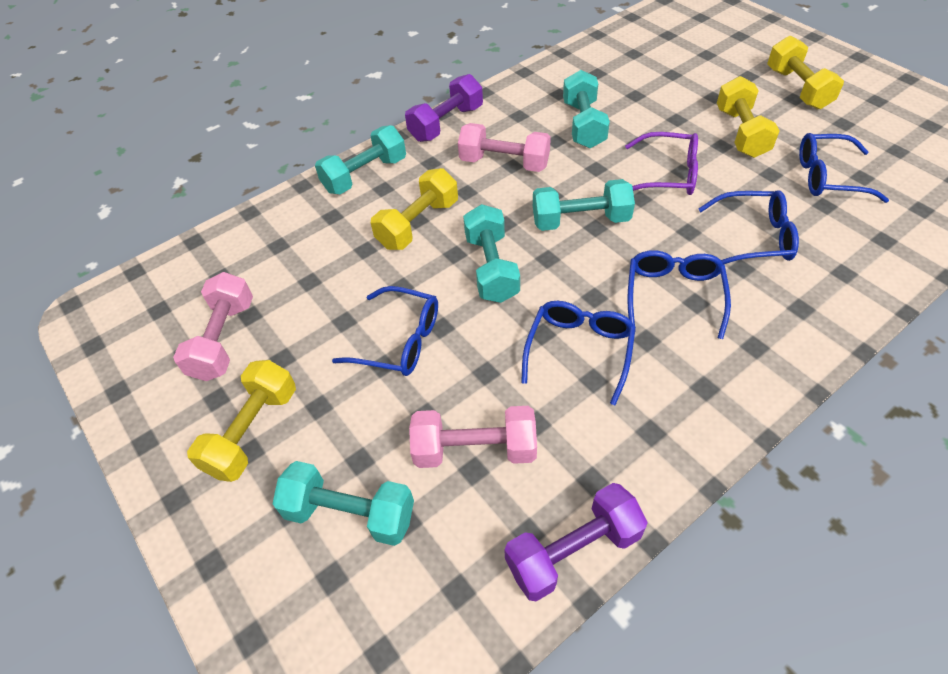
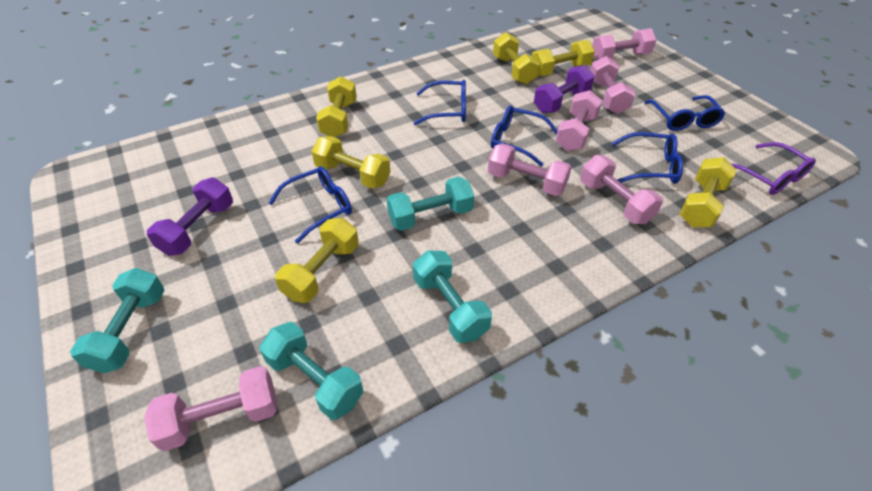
pink dumbbell: 3 -> 6
turquoise dumbbell: 5 -> 4
yellow dumbbell: 4 -> 6

